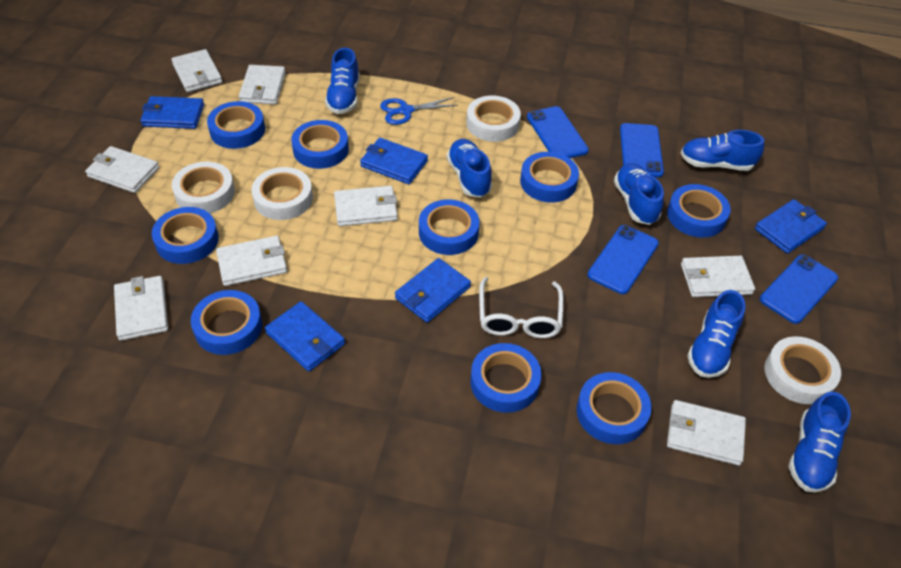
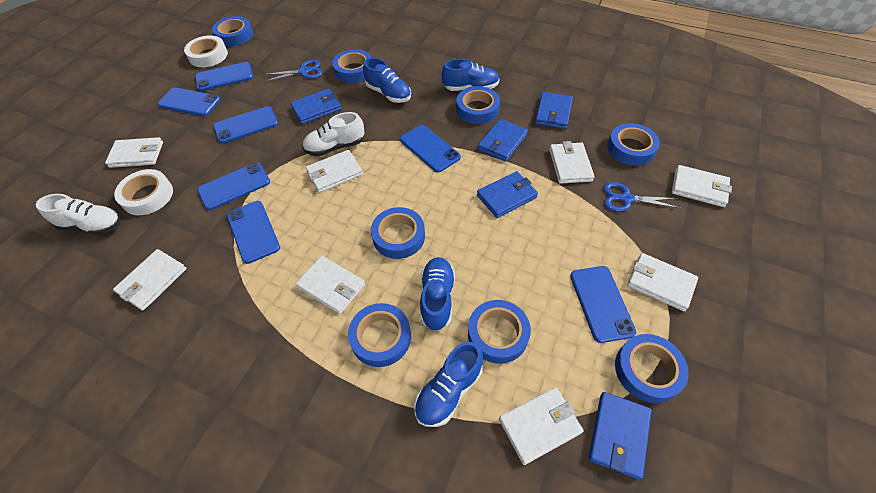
blue phone: 4 -> 7
blue scissors: 1 -> 2
blue shoe: 6 -> 4
blue tape: 9 -> 8
white glasses: 1 -> 0
white shoe: 0 -> 2
white tape: 4 -> 2

